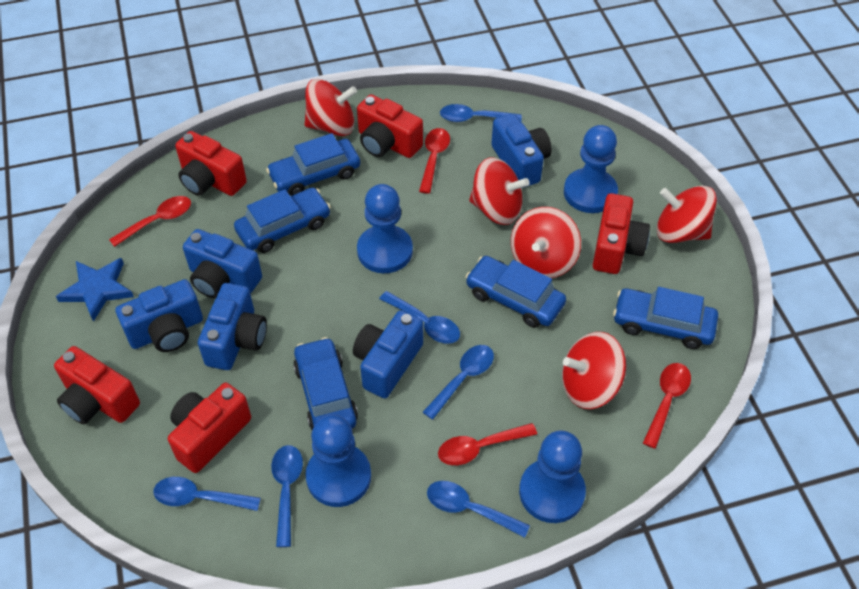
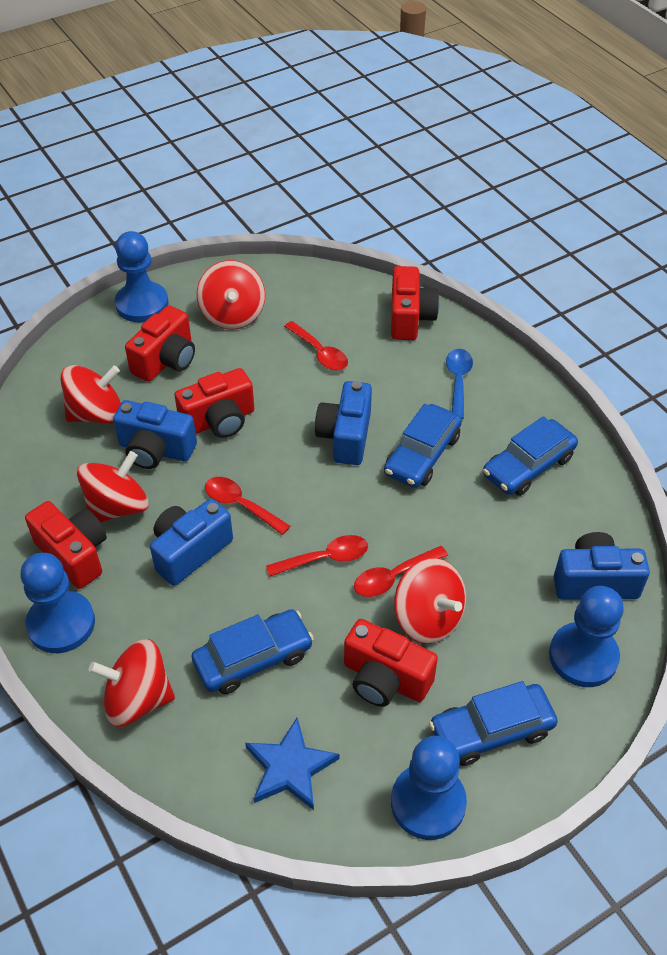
blue camera: 5 -> 4
blue car: 5 -> 4
blue spoon: 6 -> 1

